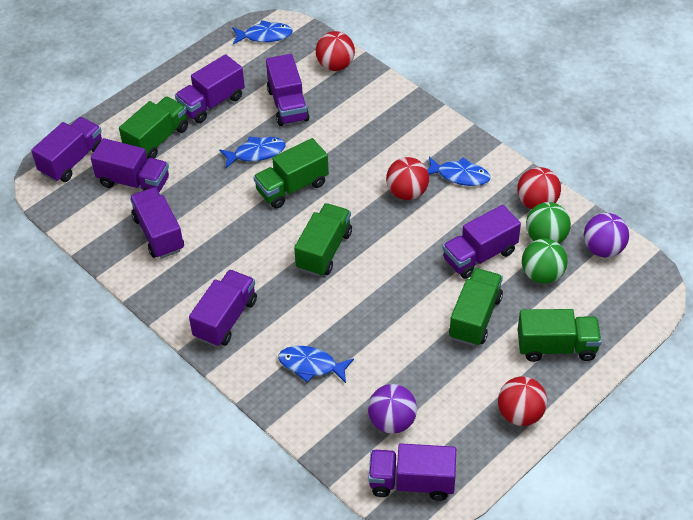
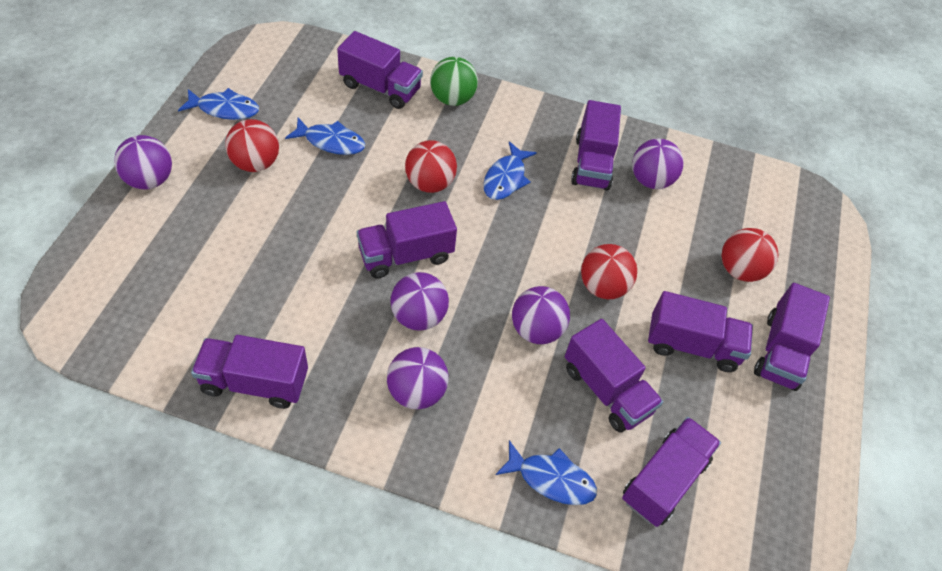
green ball: 2 -> 1
green truck: 5 -> 0
purple ball: 2 -> 5

